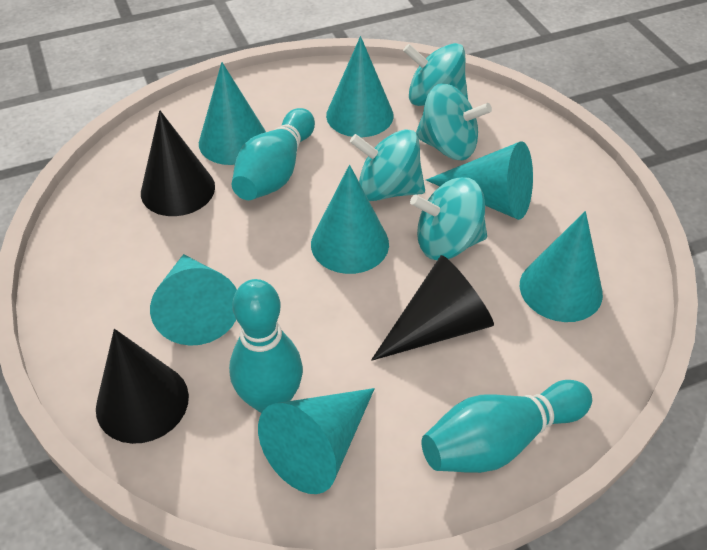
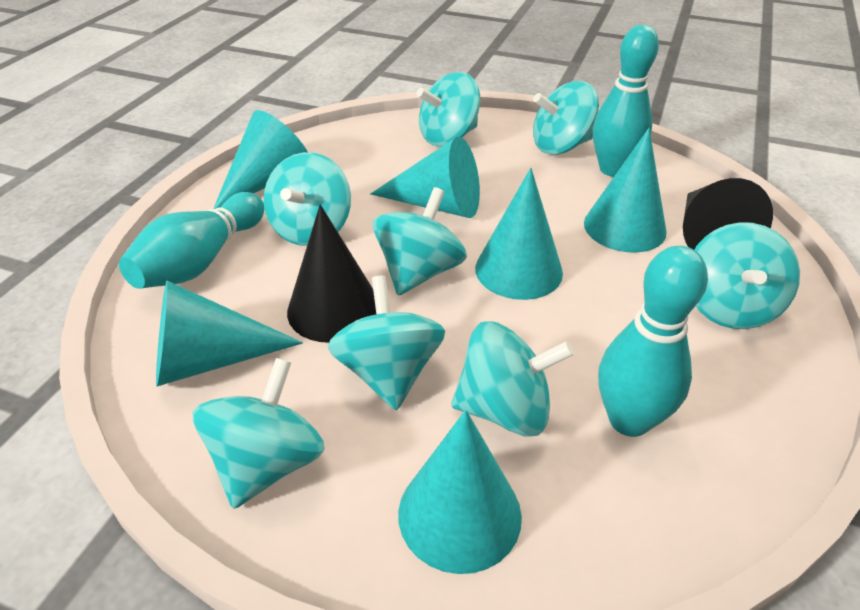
black cone: 3 -> 2
turquoise cone: 7 -> 6
turquoise spinning top: 4 -> 8

